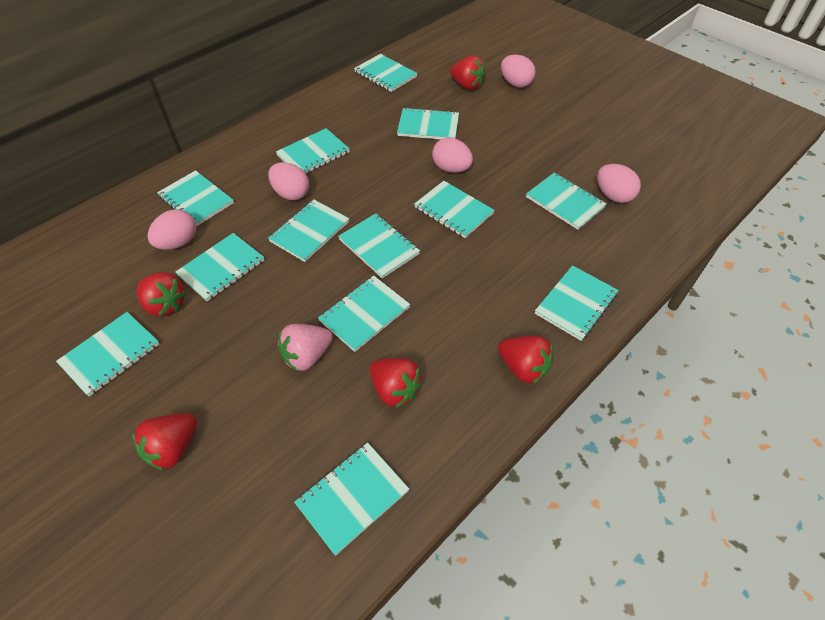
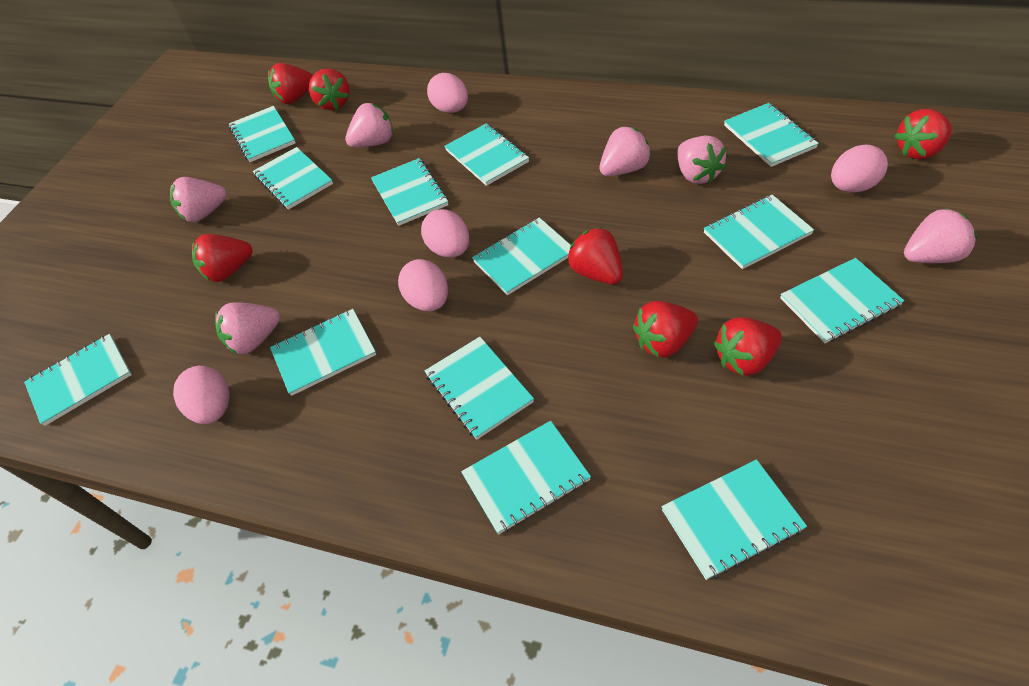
pink strawberry: 1 -> 6
red strawberry: 5 -> 7

